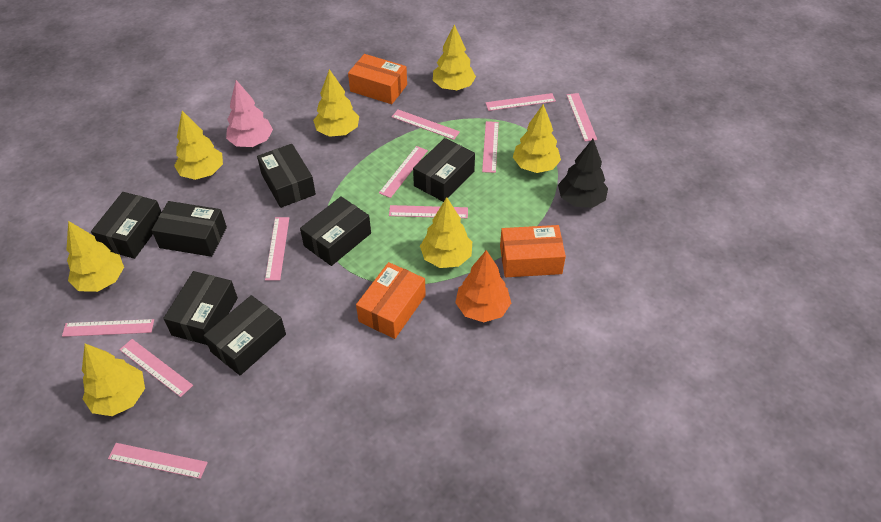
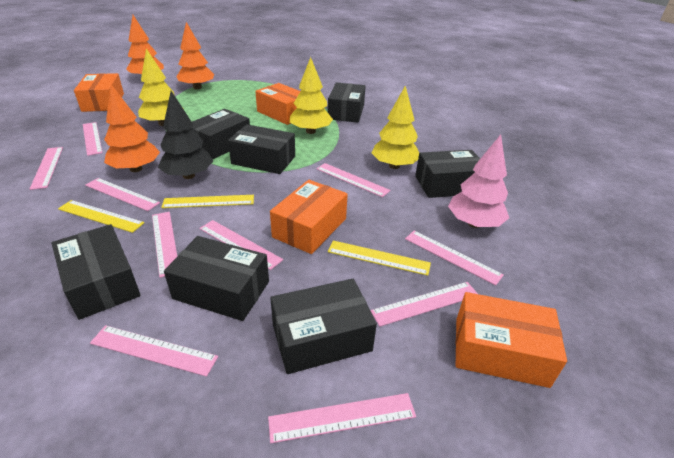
orange box: 3 -> 4
orange tree: 1 -> 3
yellow ruler: 0 -> 3
yellow tree: 7 -> 3

